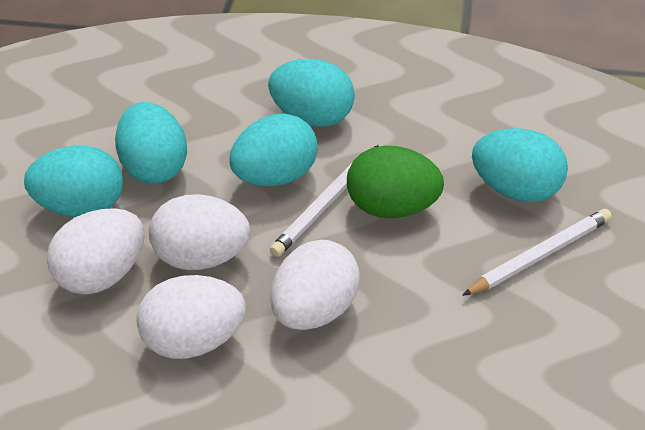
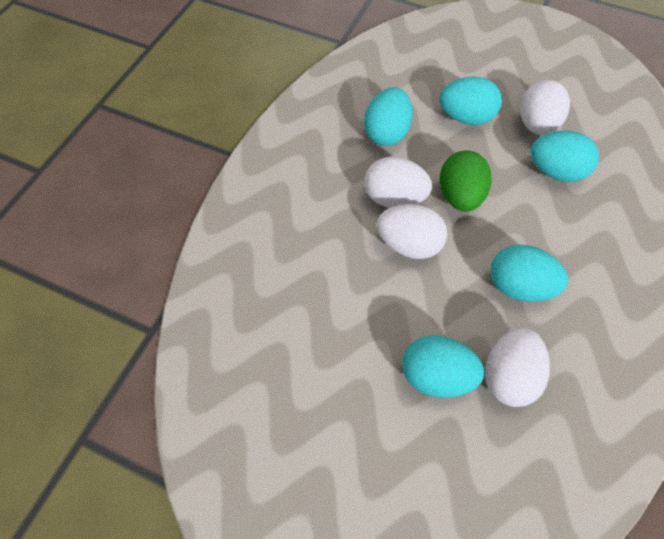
white pencil: 2 -> 0

